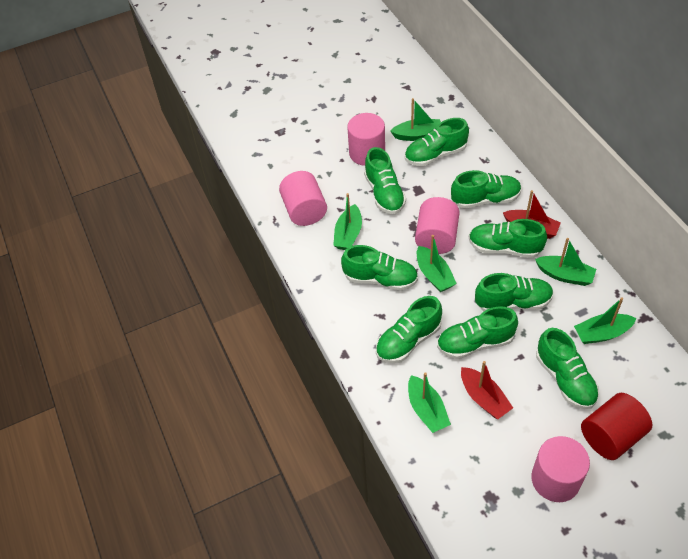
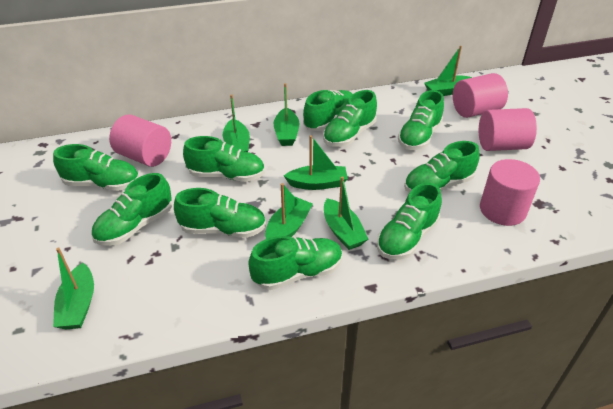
green boat: 6 -> 7
green shoe: 9 -> 10
red boat: 2 -> 0
red cylinder: 1 -> 0

